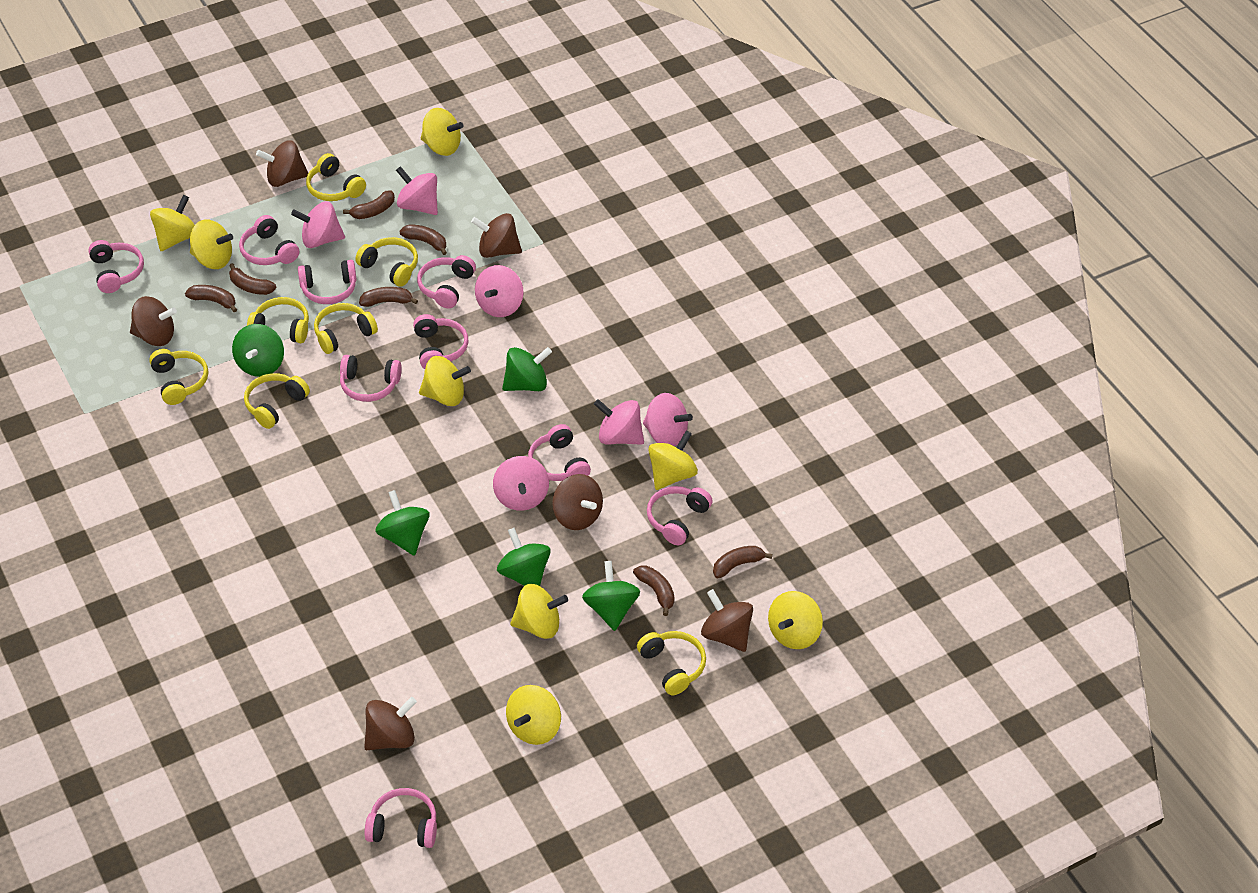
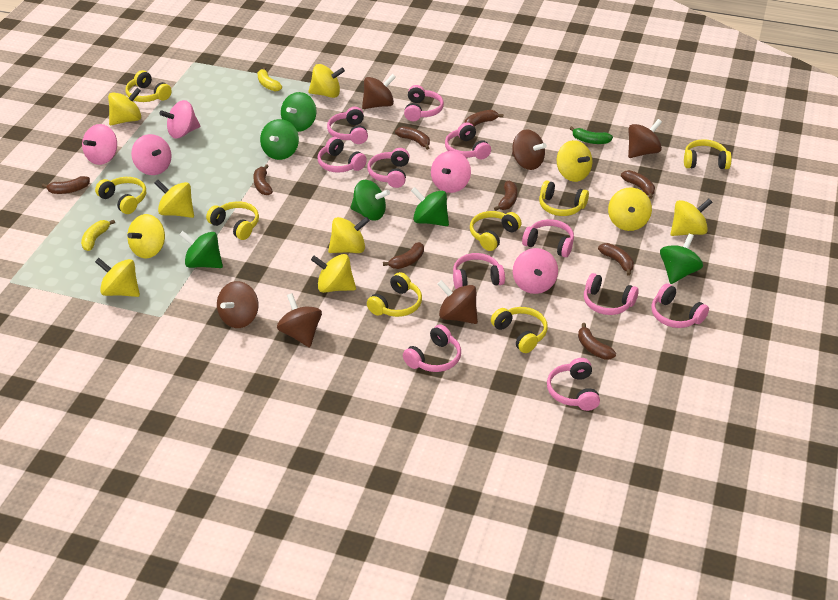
brown banana: 7 -> 9
green banana: 0 -> 1
green spinning top: 5 -> 6
pink headphones: 9 -> 11
pink spinning top: 6 -> 5
yellow banana: 0 -> 2
yellow headphones: 7 -> 8
yellow spinning top: 8 -> 10

